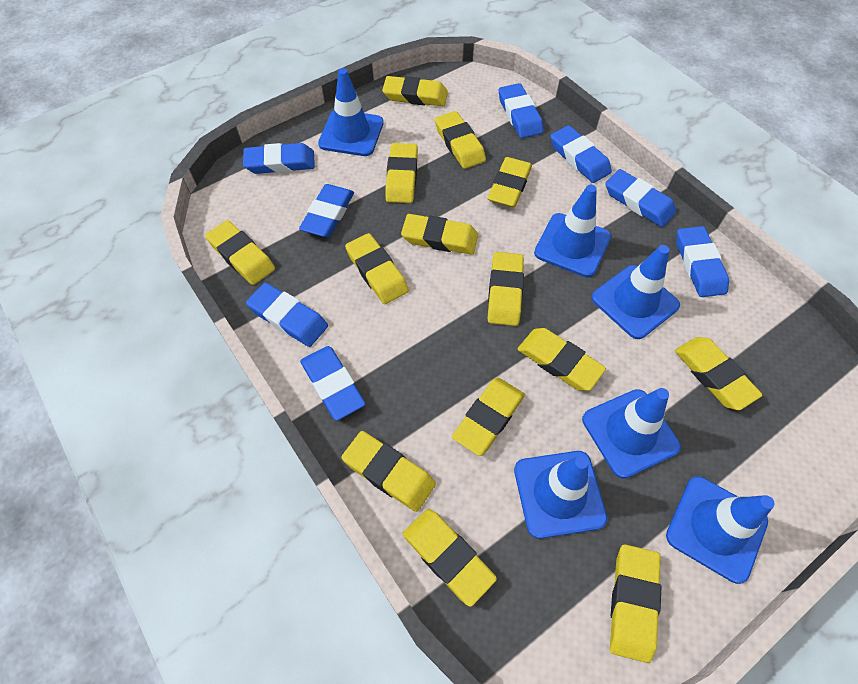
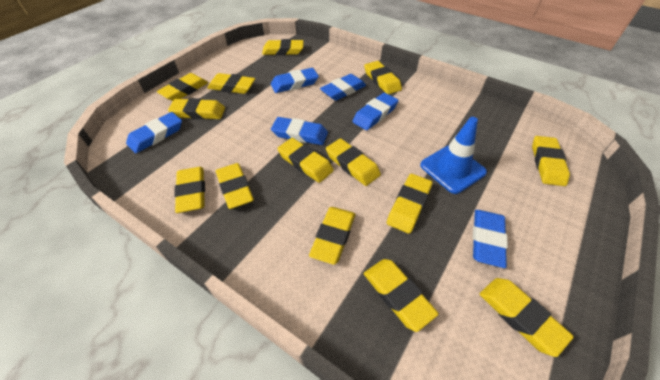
blue eraser: 8 -> 6
blue traffic cone: 6 -> 1

